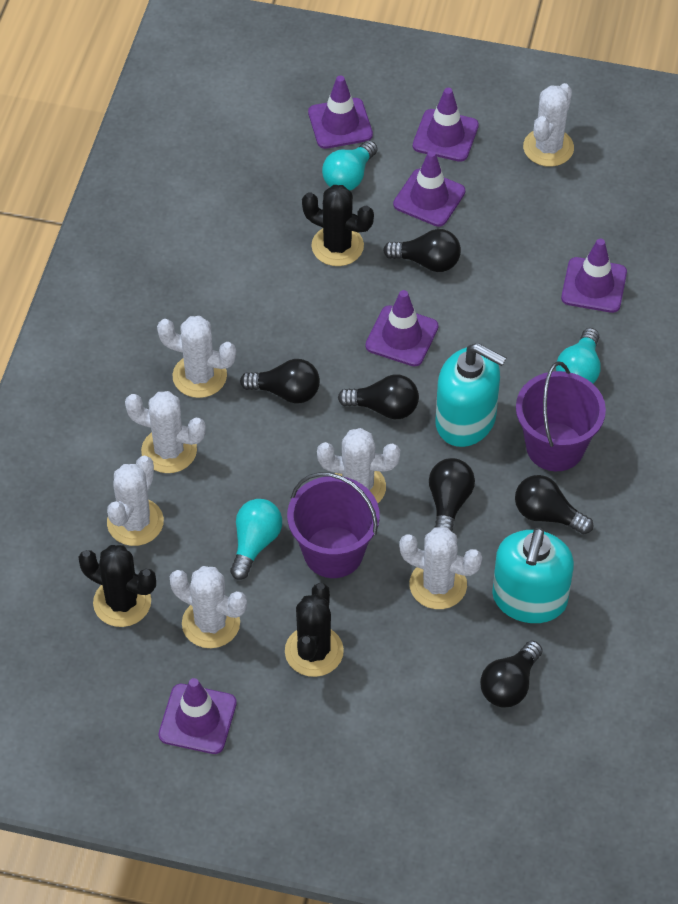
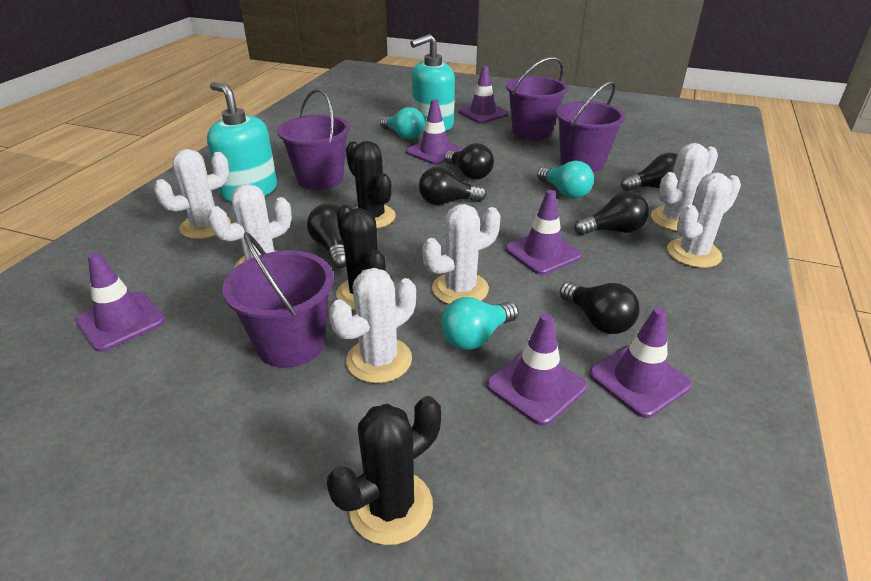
purple bucket: 2 -> 4
white cactus: 7 -> 6

